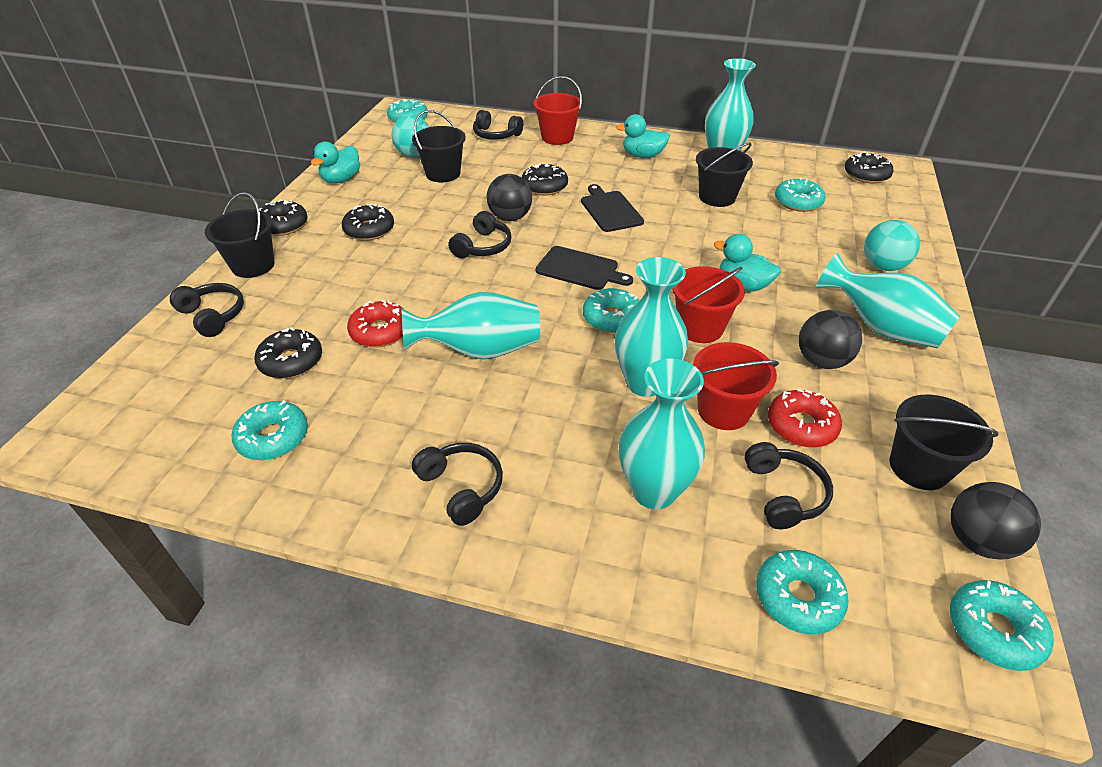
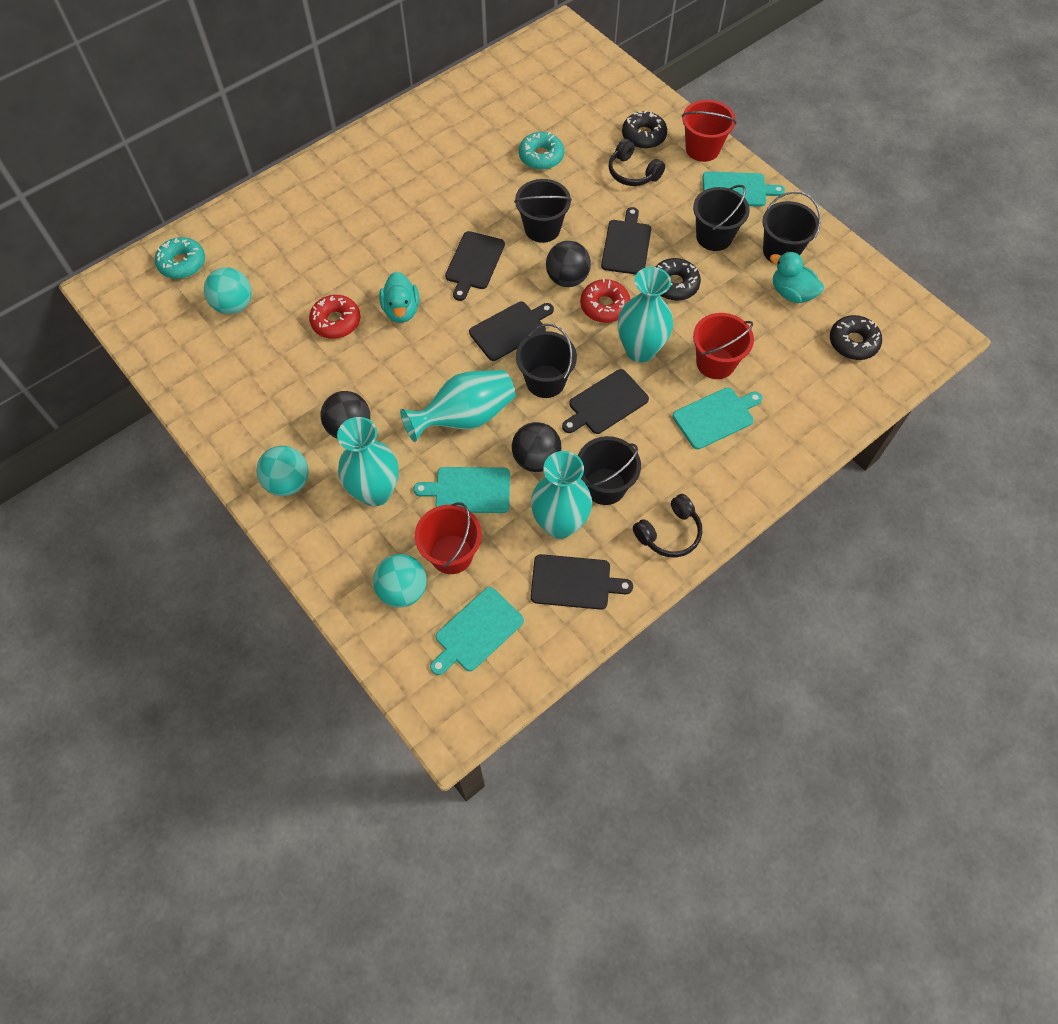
black bucket: 4 -> 5
black cutting board: 2 -> 5
black donut: 5 -> 3
black headphones: 5 -> 2
turquoise ball: 2 -> 3
turquoise cutting board: 0 -> 4
turquoise donut: 6 -> 2
turquoise duck: 3 -> 2
turquoise vase: 5 -> 4

